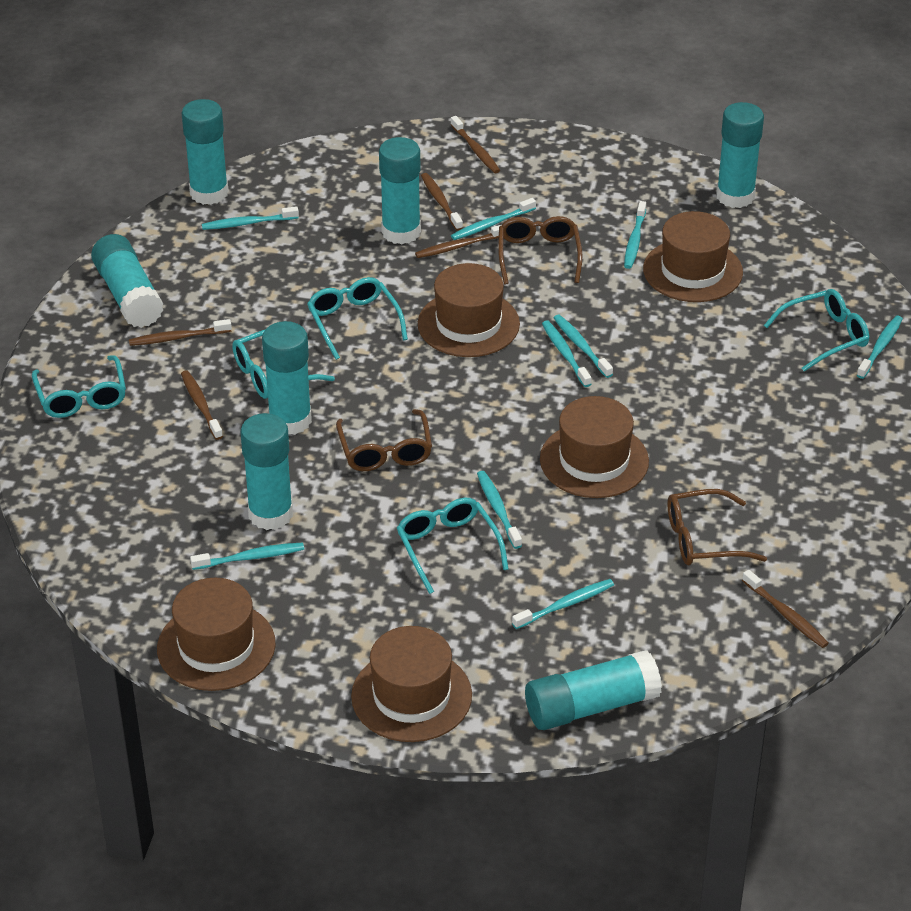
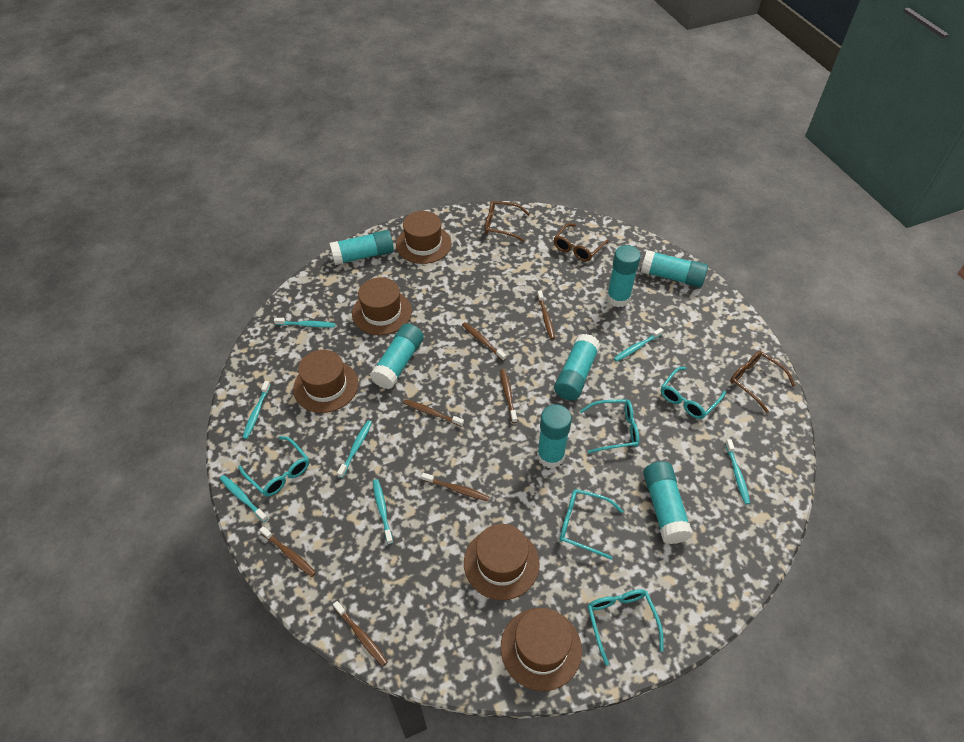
brown toothbrush: 6 -> 7
turquoise toothbrush: 9 -> 7

